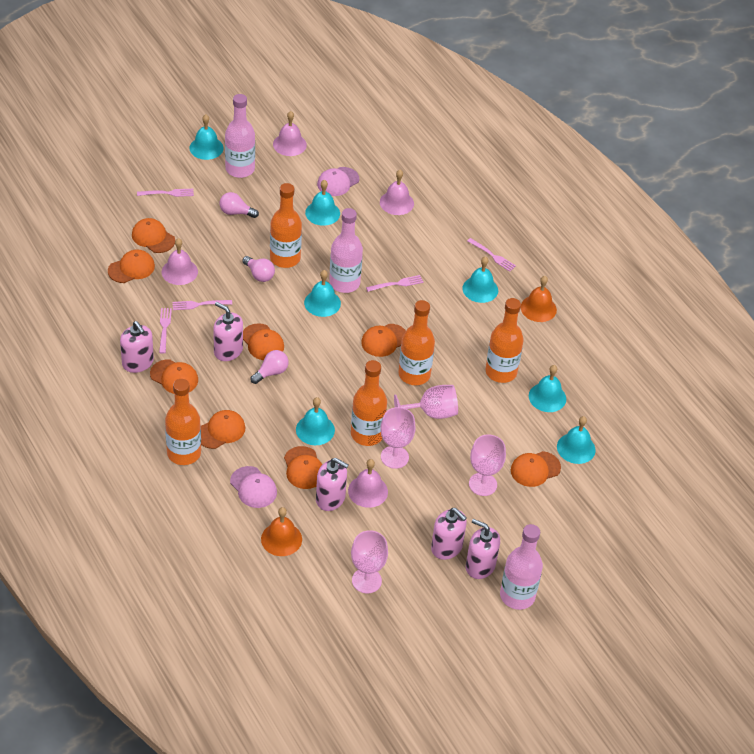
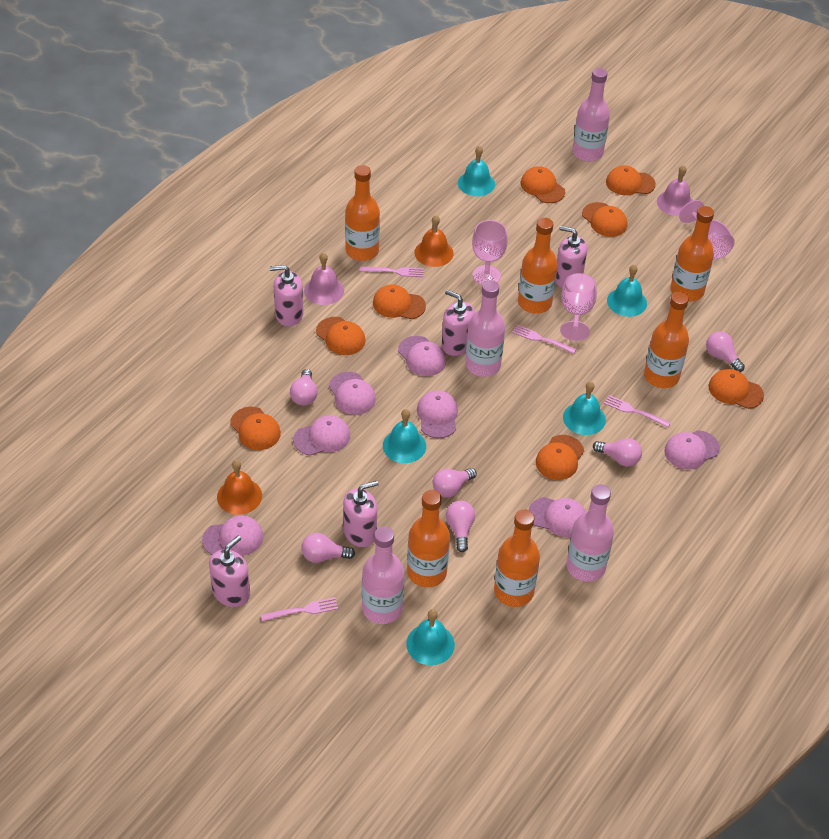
orange bottle: 5 -> 6
pink bell: 4 -> 2
pink bottle: 3 -> 4
pink cap: 2 -> 7
pink fork: 5 -> 4
pink goblet: 4 -> 3
pink light bulb: 3 -> 6
turquoise bell: 7 -> 5

